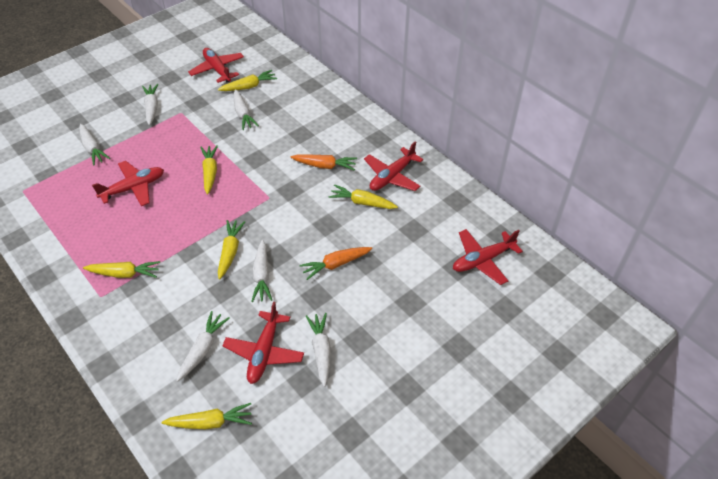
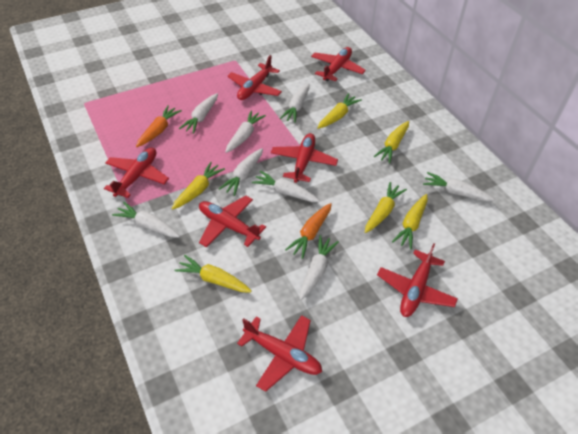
red plane: 5 -> 7
white carrot: 6 -> 8

